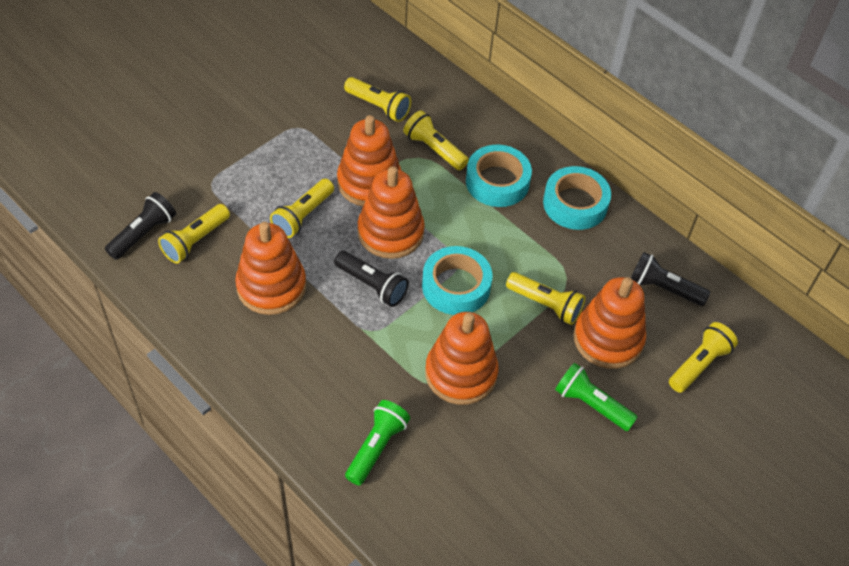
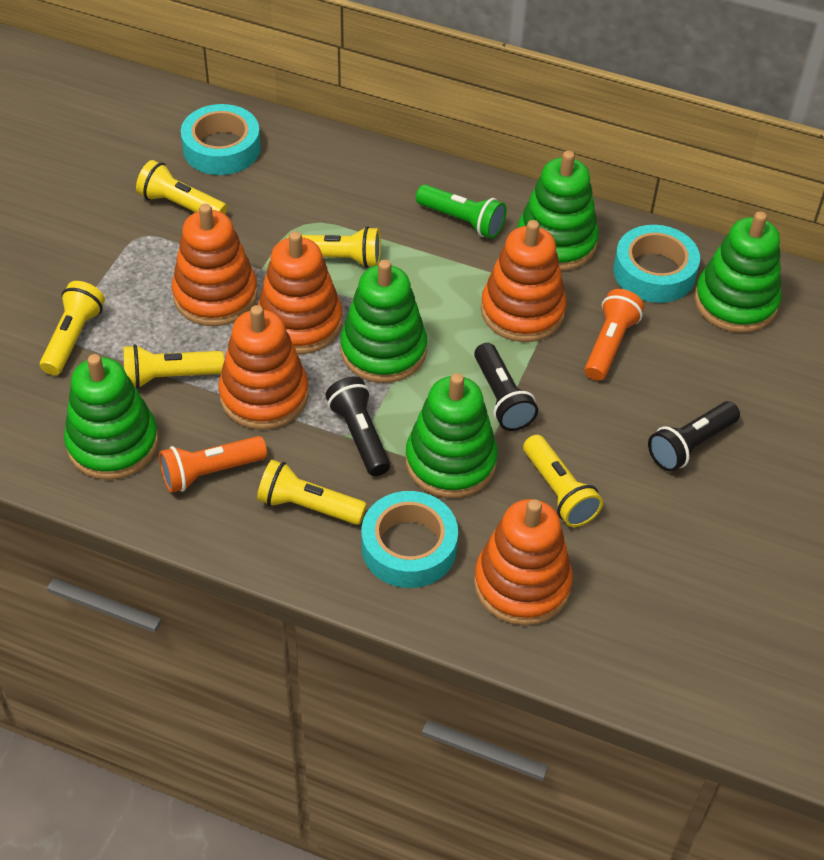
green flashlight: 2 -> 1
green stacking toy: 0 -> 5
orange flashlight: 0 -> 2

